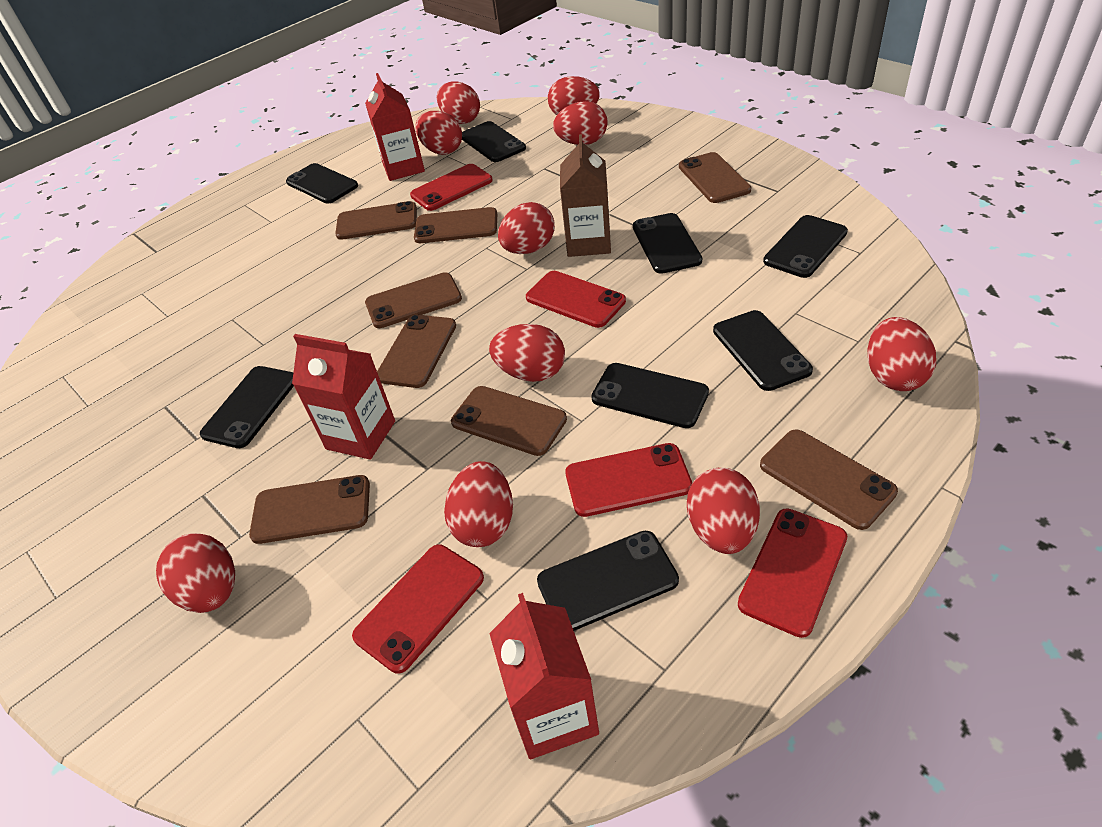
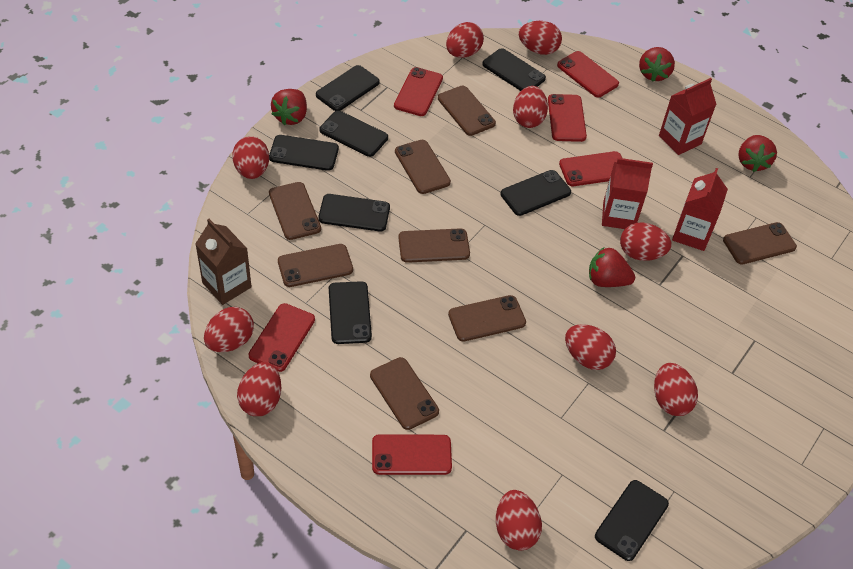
red phone: 5 -> 6
red strawberry: 0 -> 4

